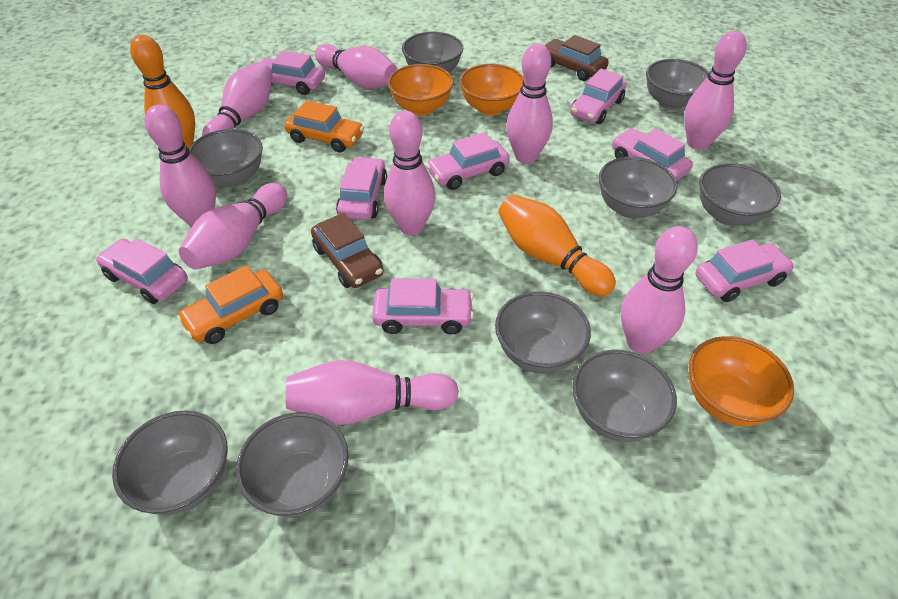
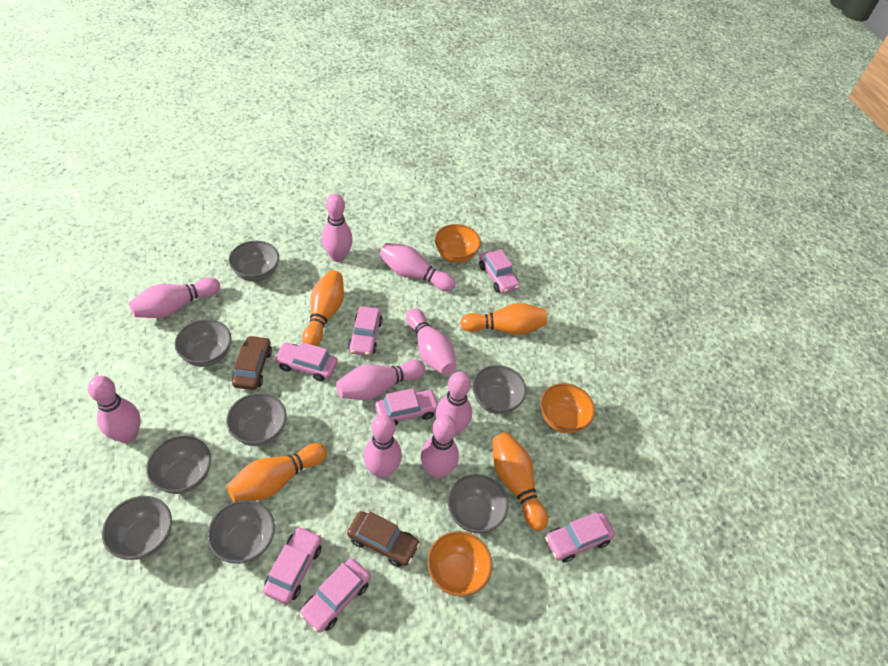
grey bowl: 9 -> 8
orange bowling pin: 2 -> 4
orange car: 2 -> 0
pink car: 8 -> 7

